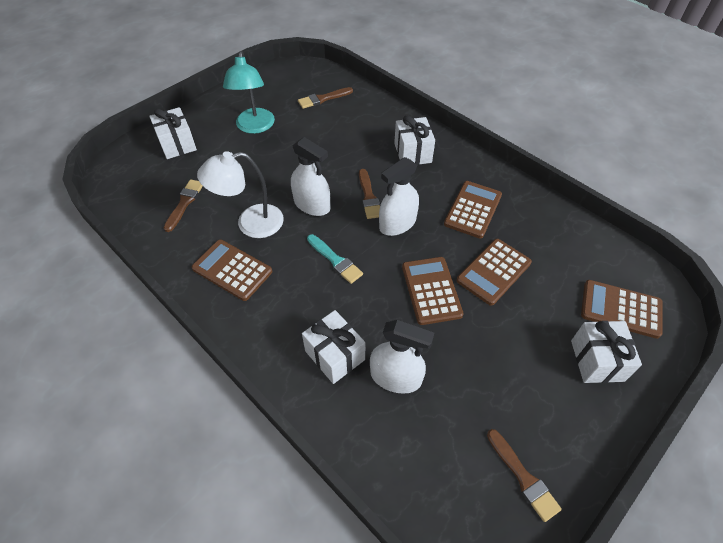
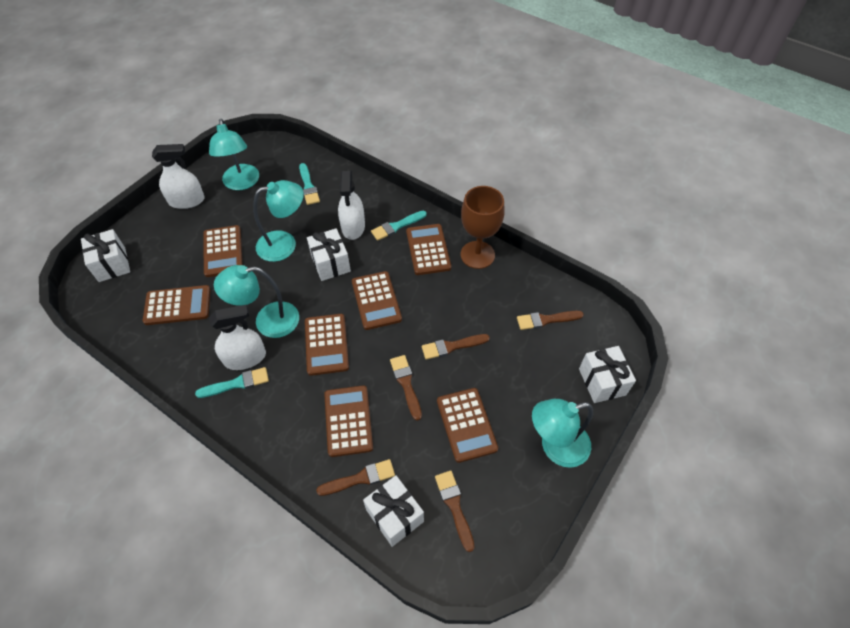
brown brush: 4 -> 5
brown calculator: 5 -> 7
brown goblet: 0 -> 1
turquoise brush: 1 -> 3
turquoise lamp: 1 -> 4
white lamp: 1 -> 0

